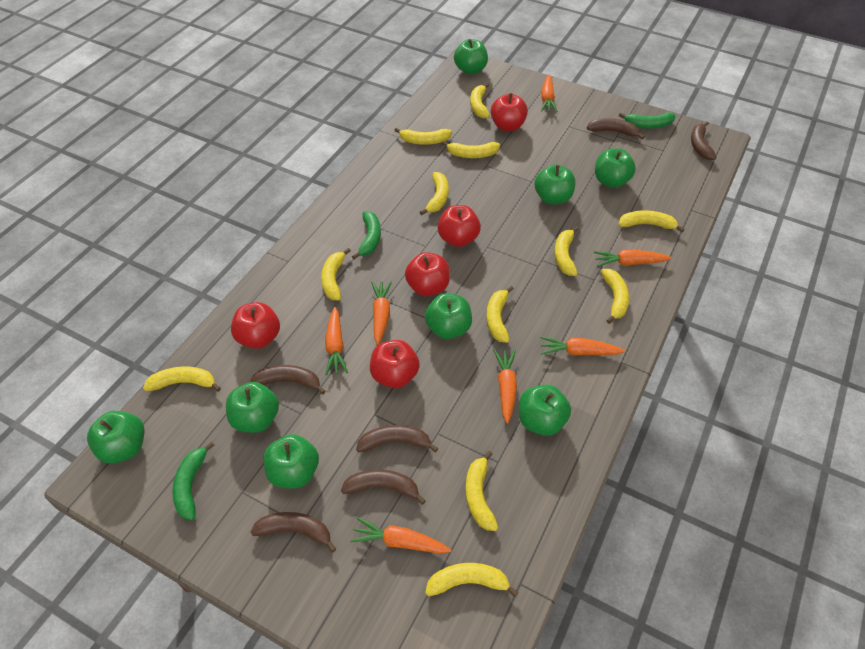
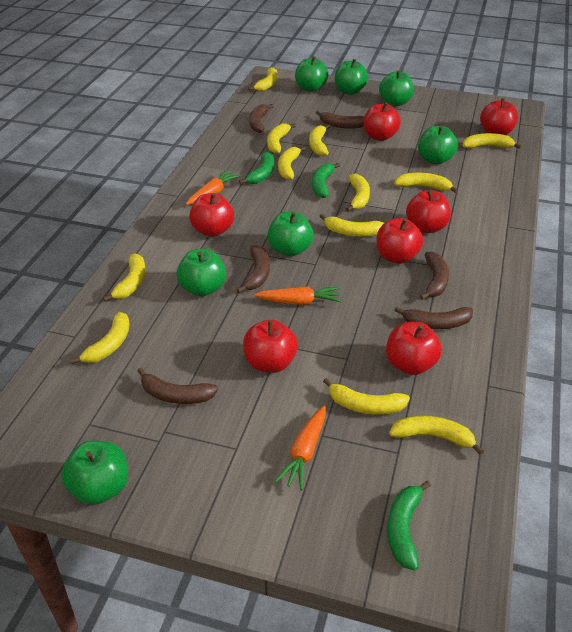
green apple: 8 -> 7
orange carrot: 7 -> 3
red apple: 5 -> 7

